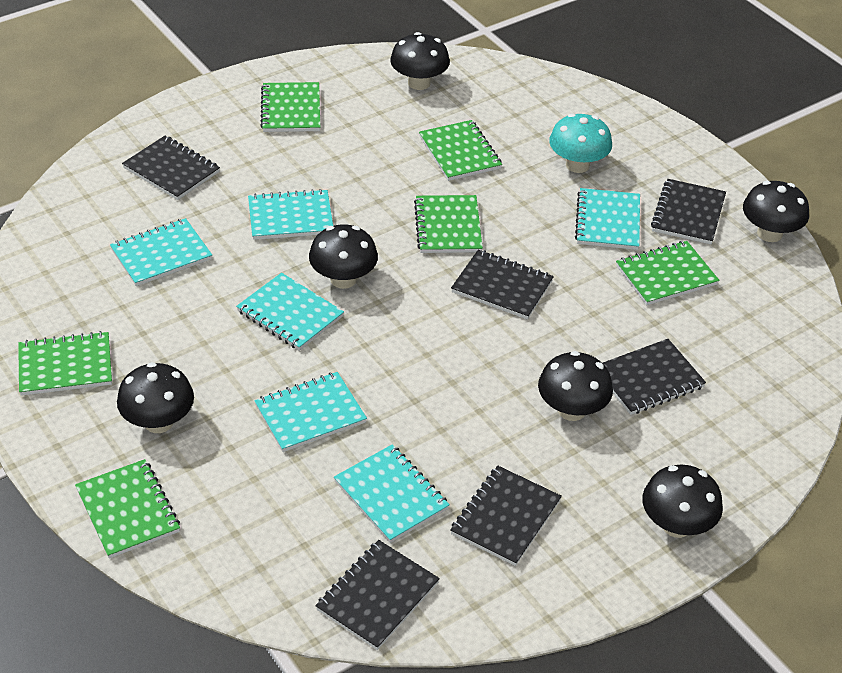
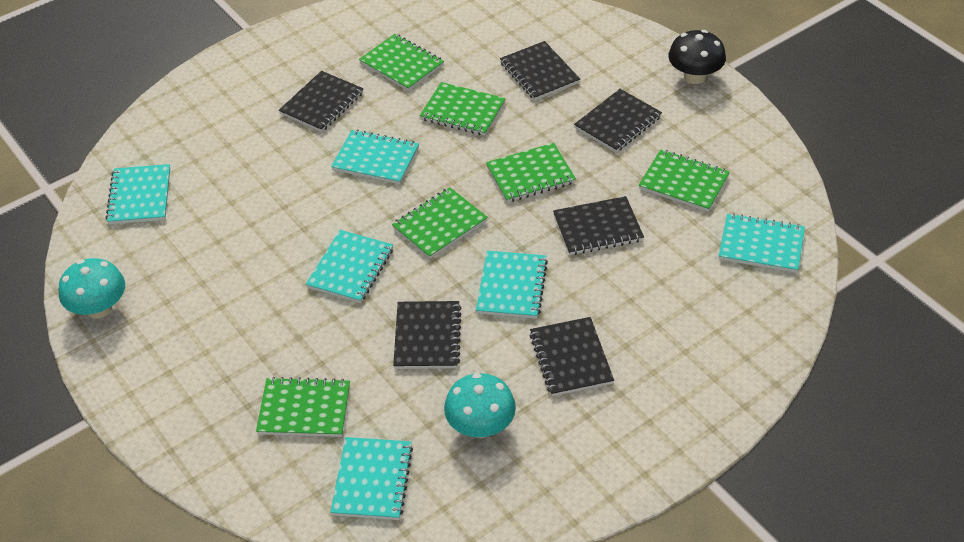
black mushroom: 6 -> 1
turquoise mushroom: 1 -> 2

